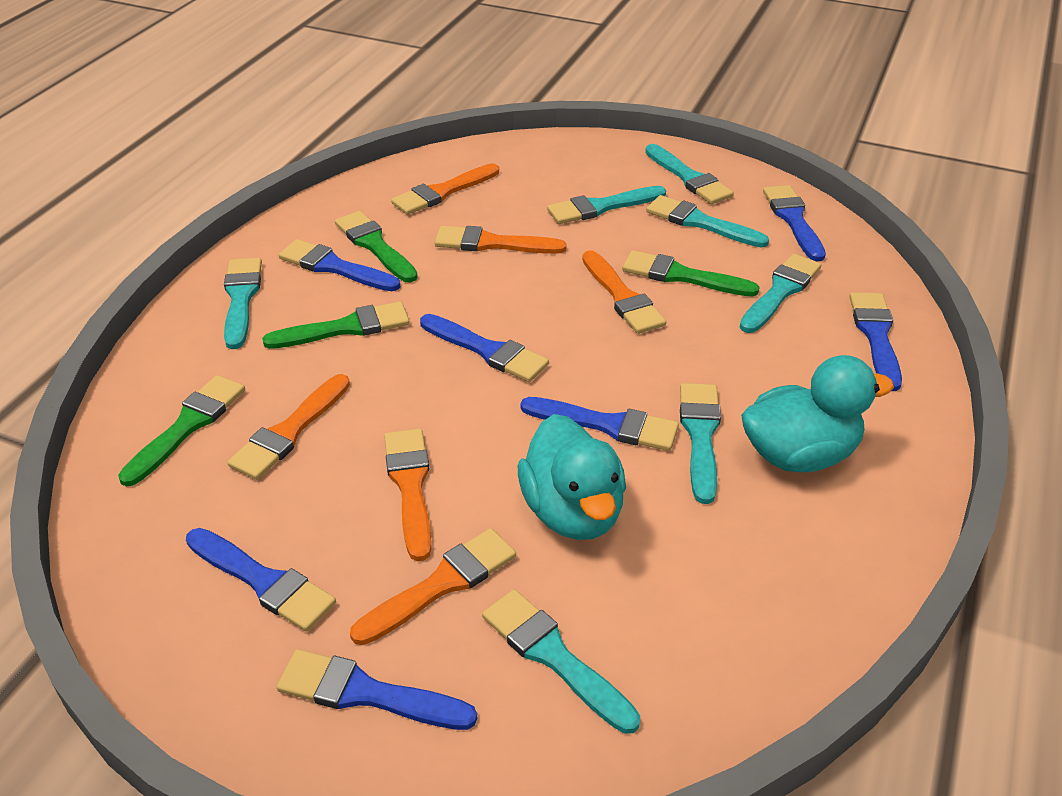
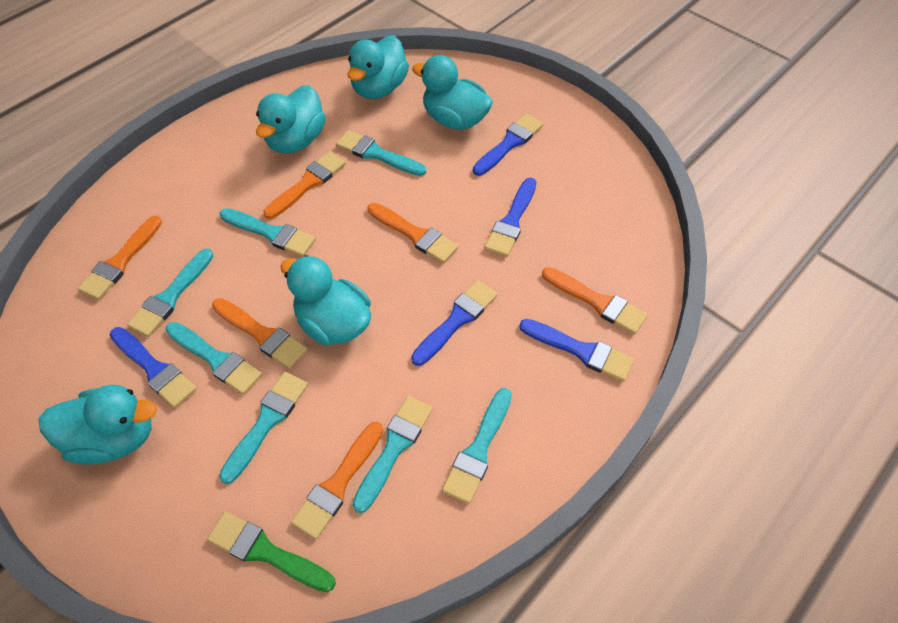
blue brush: 7 -> 5
green brush: 4 -> 1
turquoise duck: 2 -> 5

